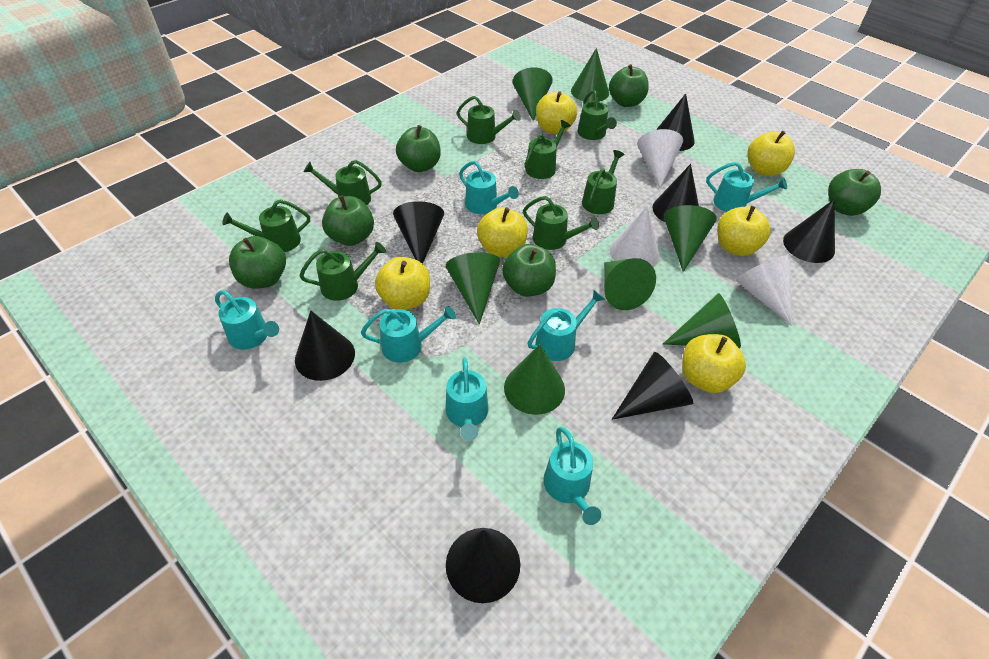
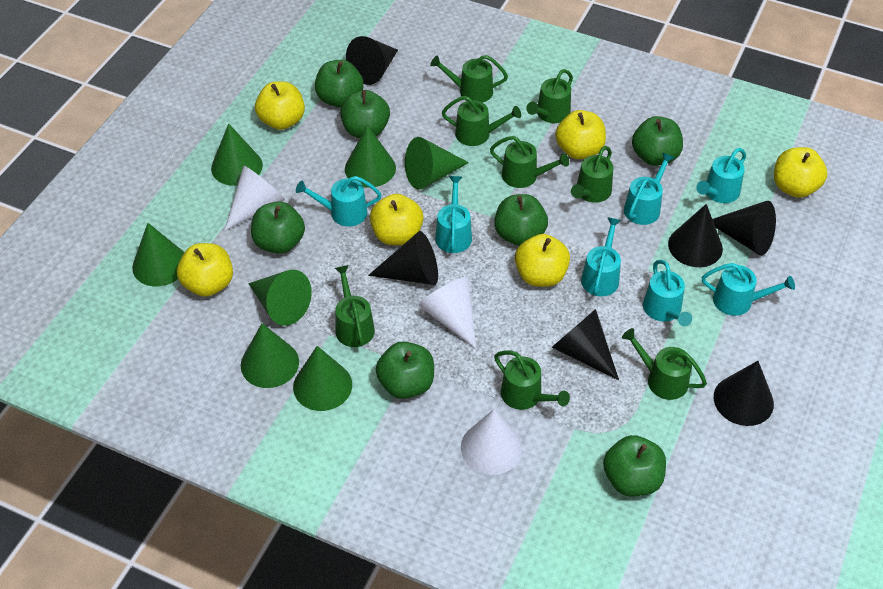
black cone: 7 -> 6
green apple: 6 -> 7

